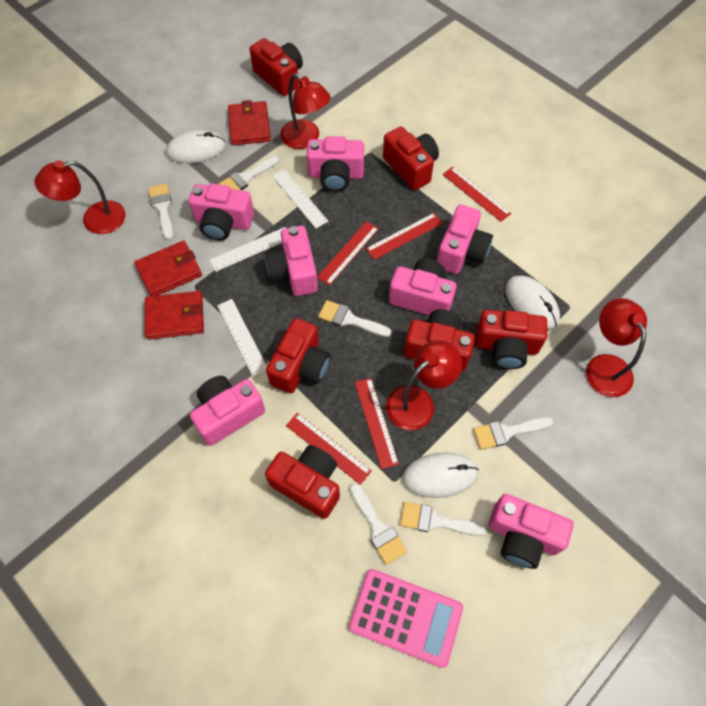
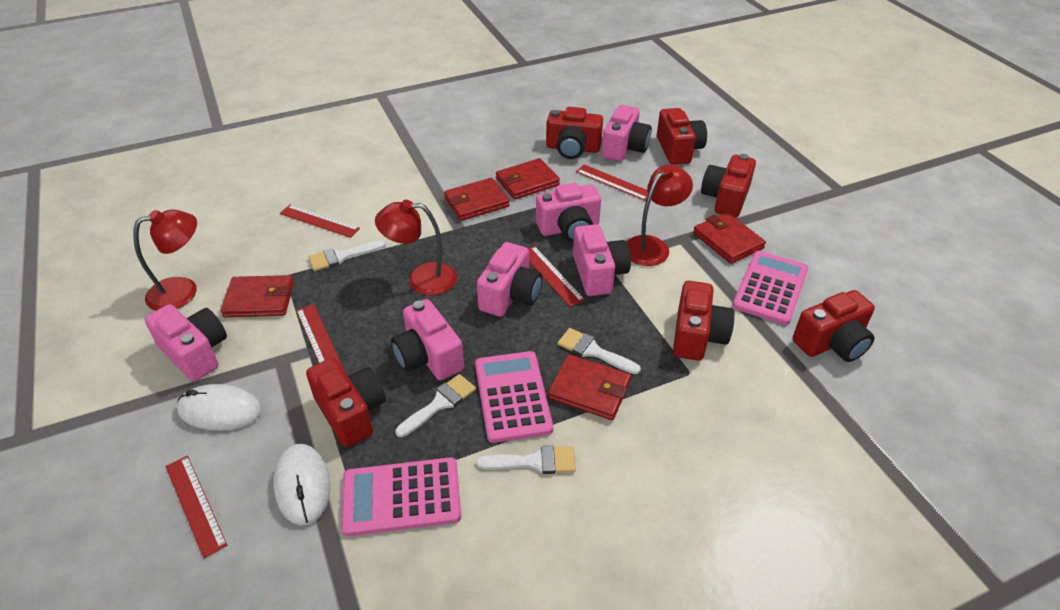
pink calculator: 1 -> 3
pink camera: 7 -> 6
red lamp: 4 -> 3
red wallet: 3 -> 5
white brush: 6 -> 4
white mouse: 3 -> 2
white ruler: 3 -> 0

